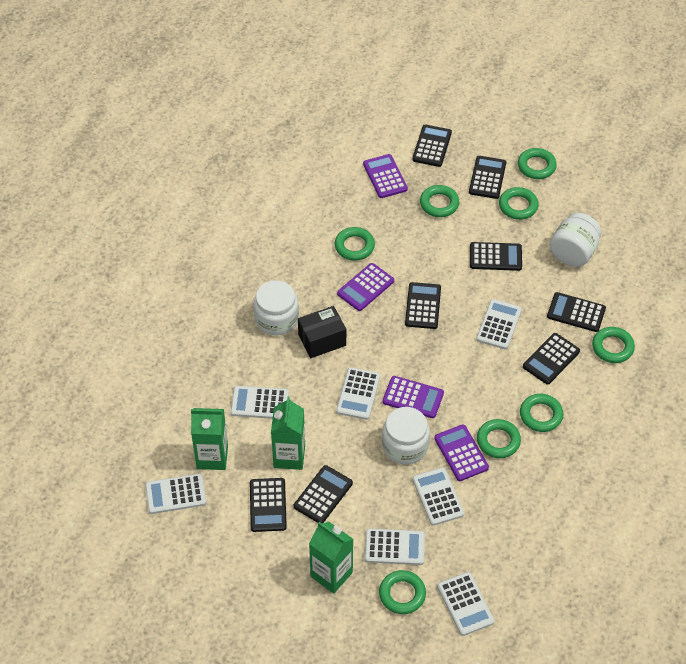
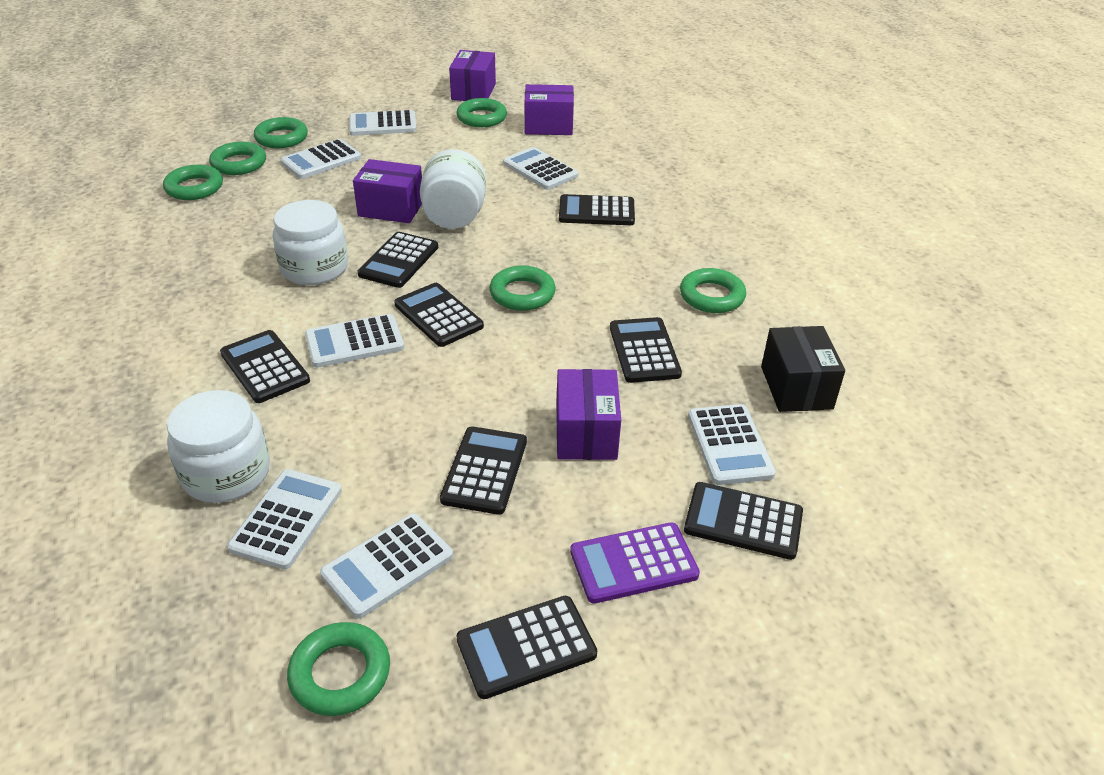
green carton: 3 -> 0
green ring: 8 -> 7
purple box: 0 -> 4
purple calculator: 4 -> 1

